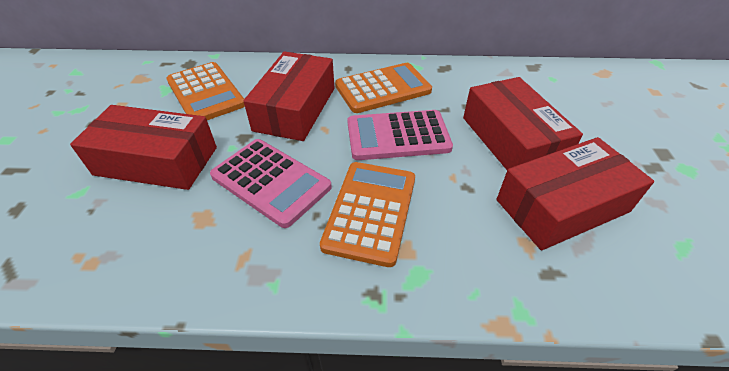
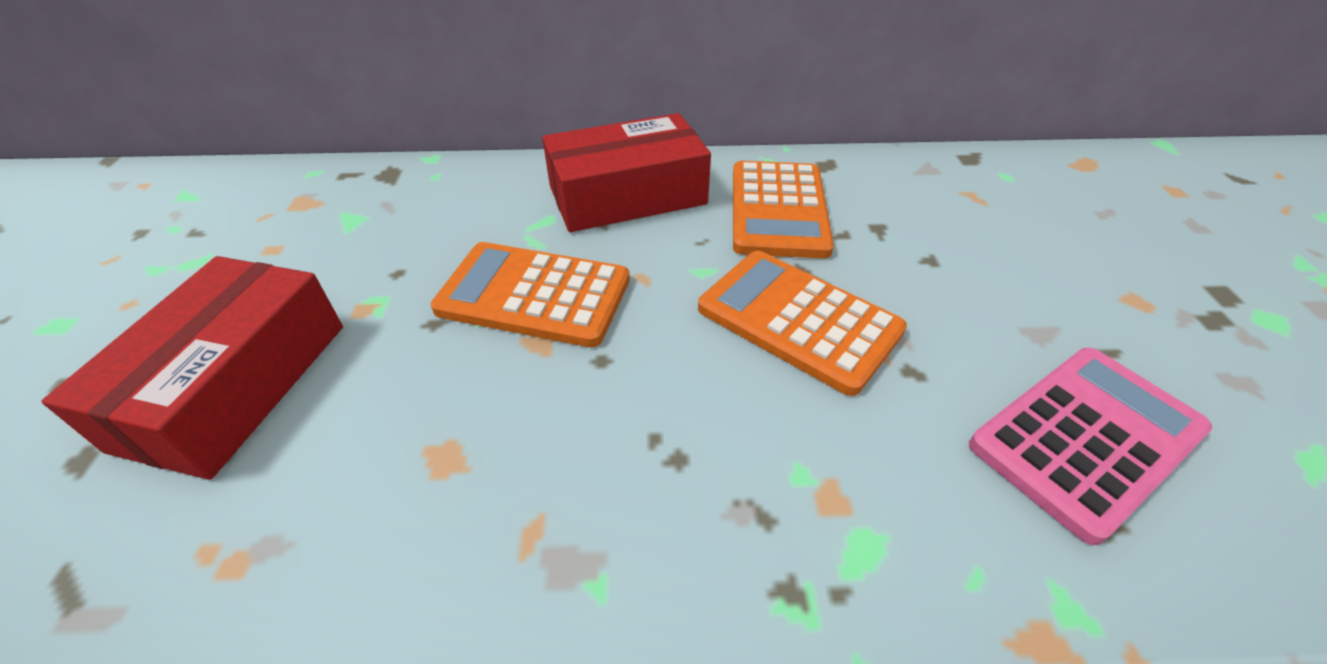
pink calculator: 2 -> 1
red box: 4 -> 2

